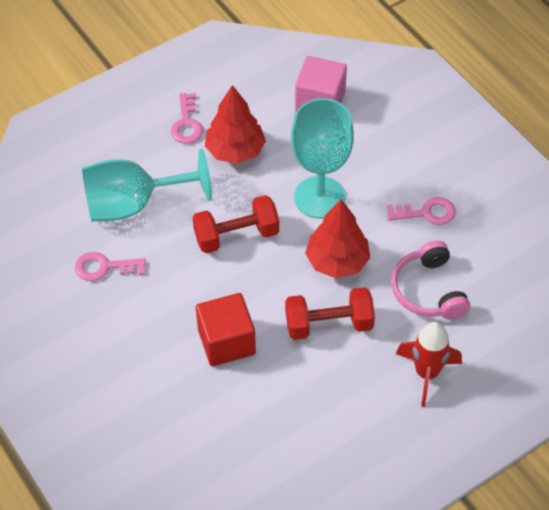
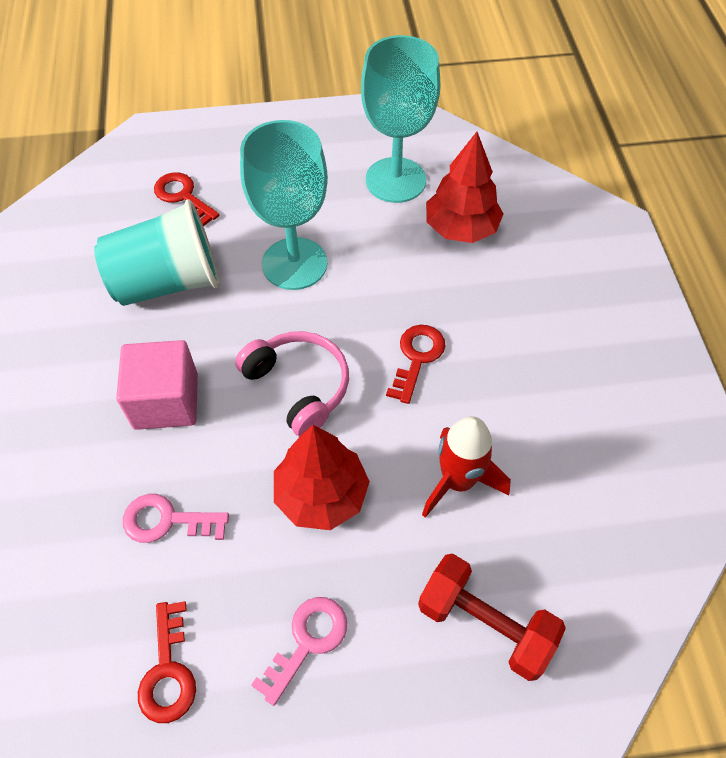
pink key: 3 -> 2
red cube: 1 -> 0
red dumbbell: 2 -> 1
red key: 0 -> 3
turquoise cup: 0 -> 1

